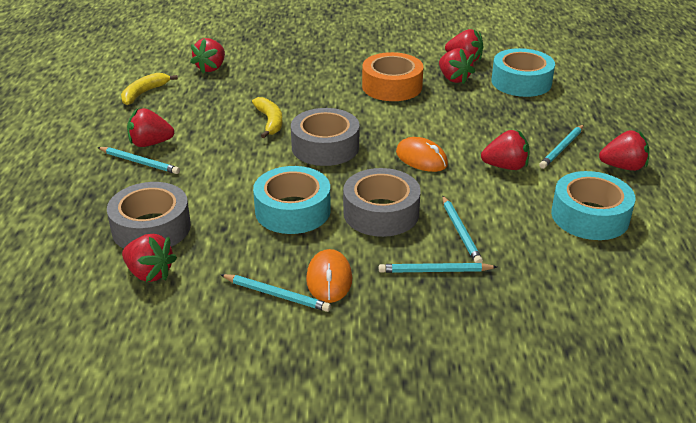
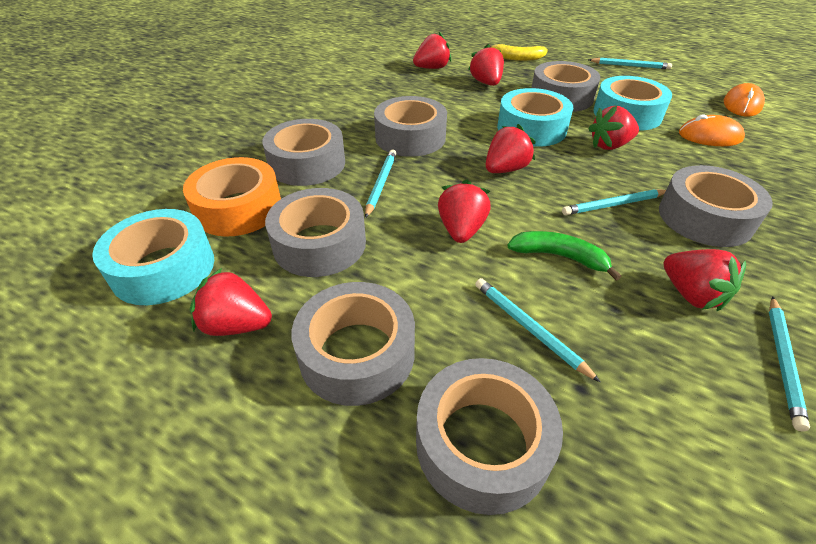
green banana: 0 -> 1
grey tape: 3 -> 7
yellow banana: 2 -> 1

